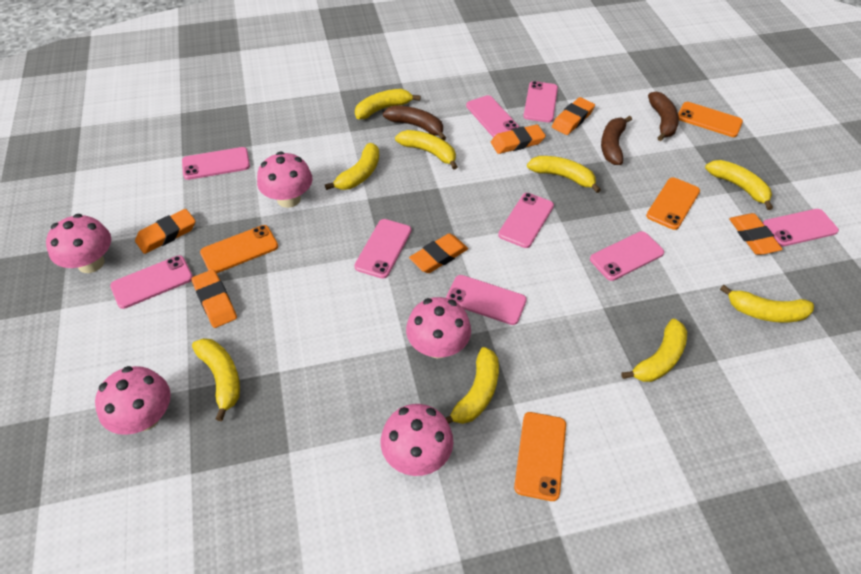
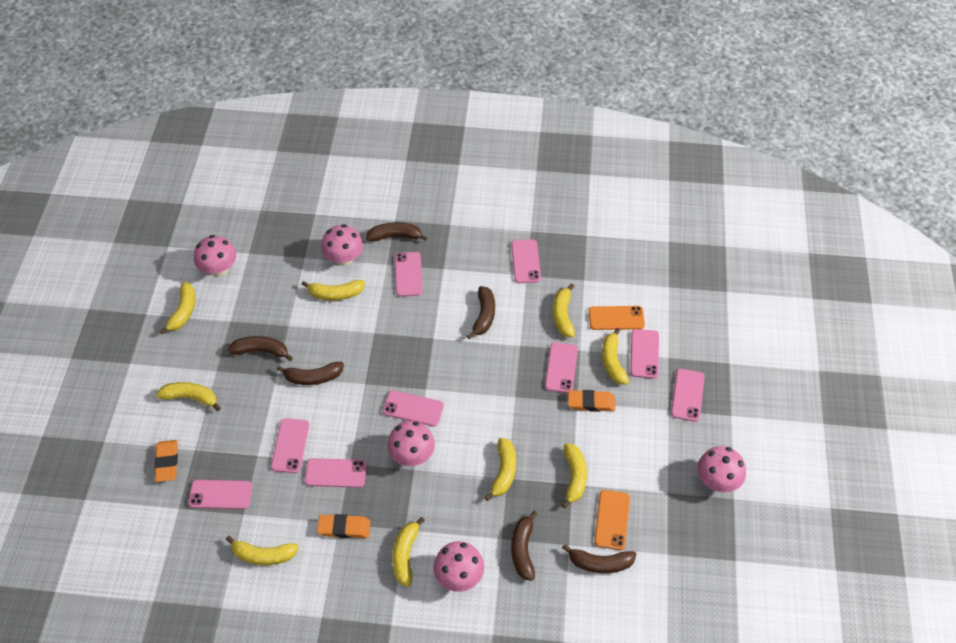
brown banana: 3 -> 6
orange eraser: 6 -> 3
orange phone: 4 -> 2

